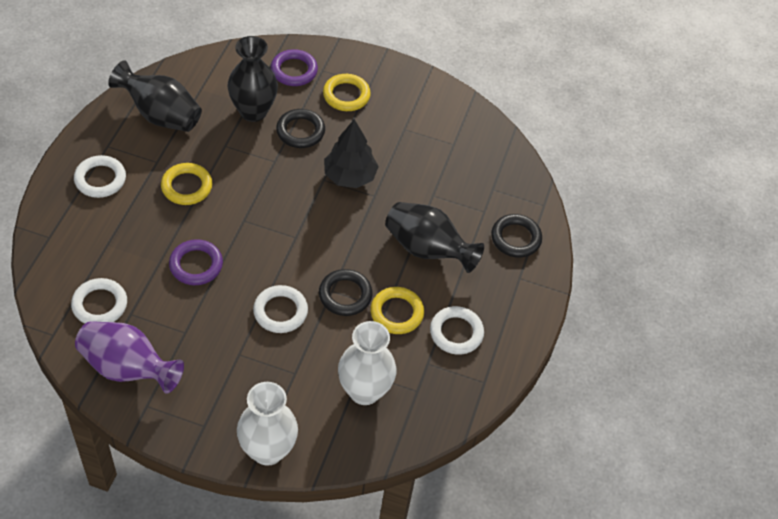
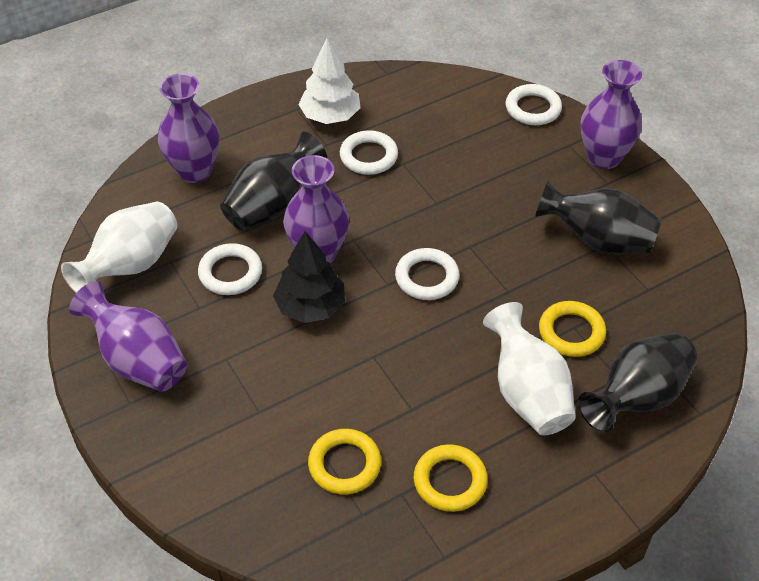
black ring: 3 -> 0
purple ring: 2 -> 0
purple vase: 1 -> 4
white tree: 0 -> 1

